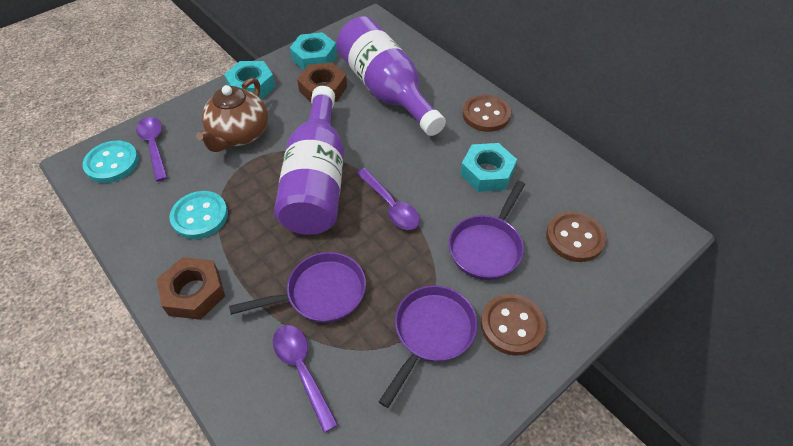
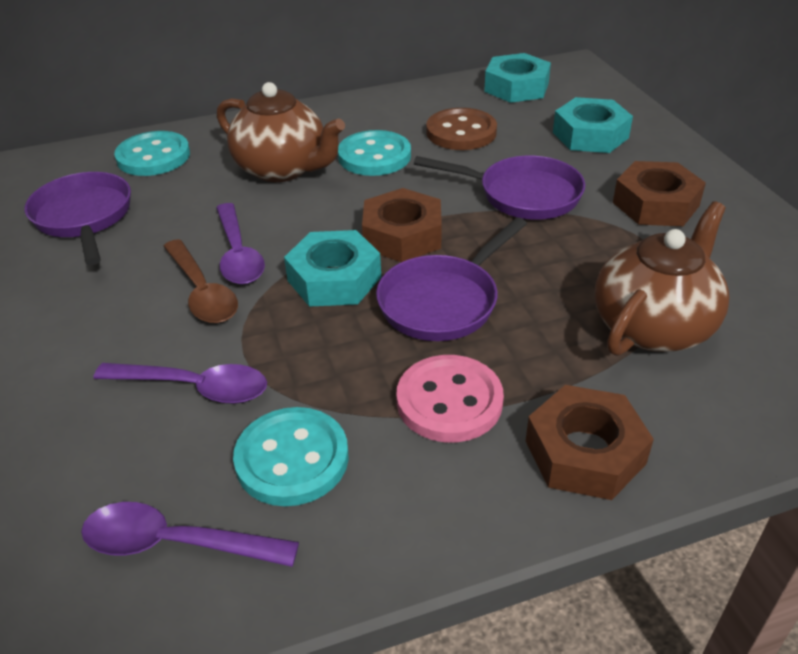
brown button: 3 -> 1
brown nut: 2 -> 3
brown spoon: 0 -> 1
brown teapot: 1 -> 2
pink button: 0 -> 1
purple bottle: 2 -> 0
turquoise button: 2 -> 3

